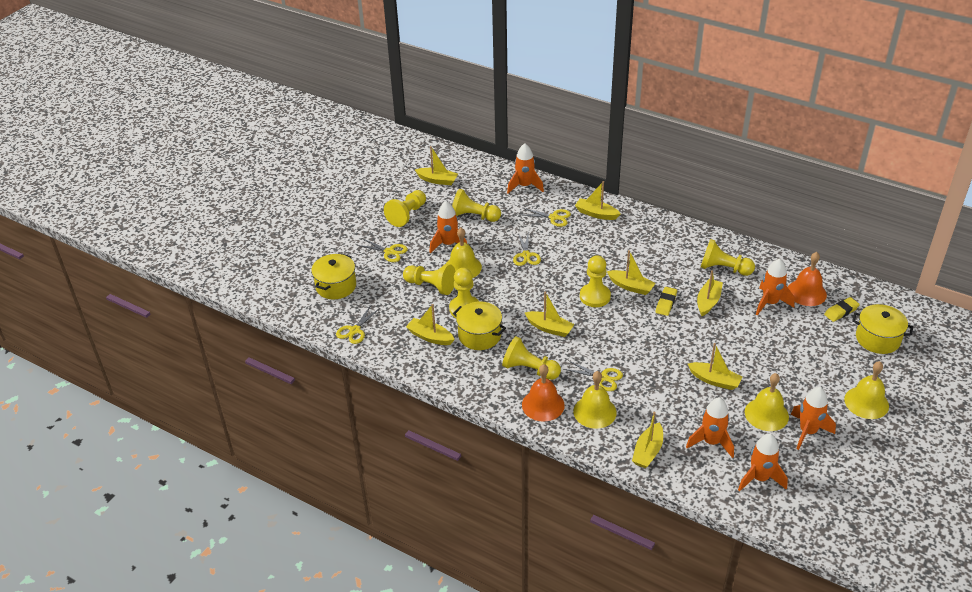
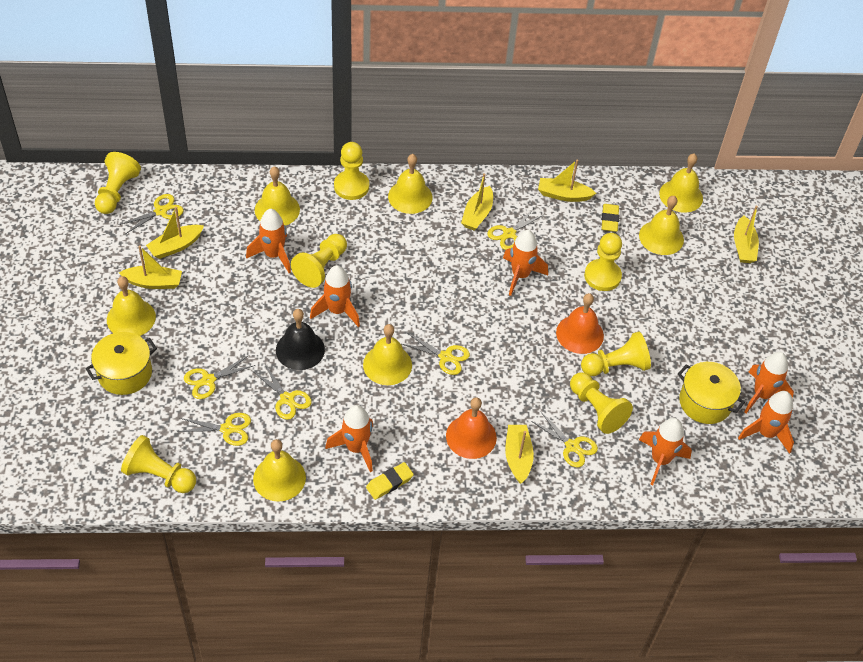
black bell: 0 -> 1
orange rocket: 6 -> 7
yellow bell: 4 -> 7
yellow boat: 8 -> 6
yellow pot: 3 -> 2
yellow scissors: 5 -> 7

